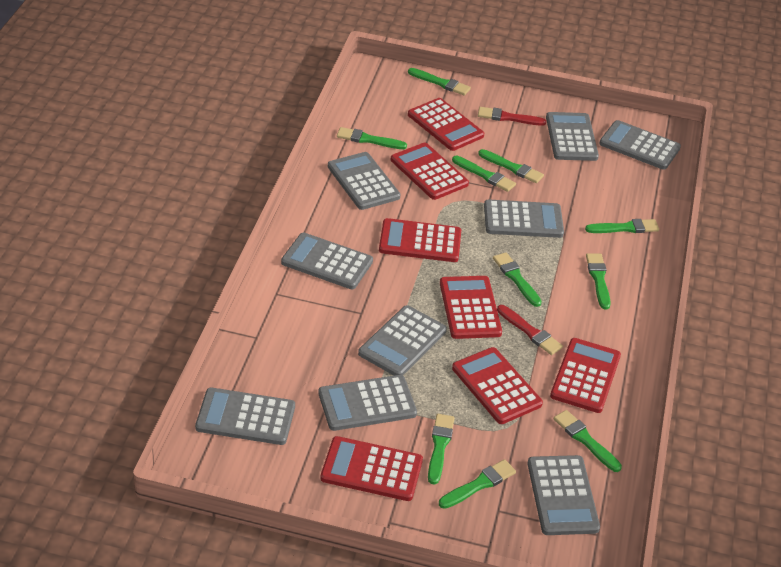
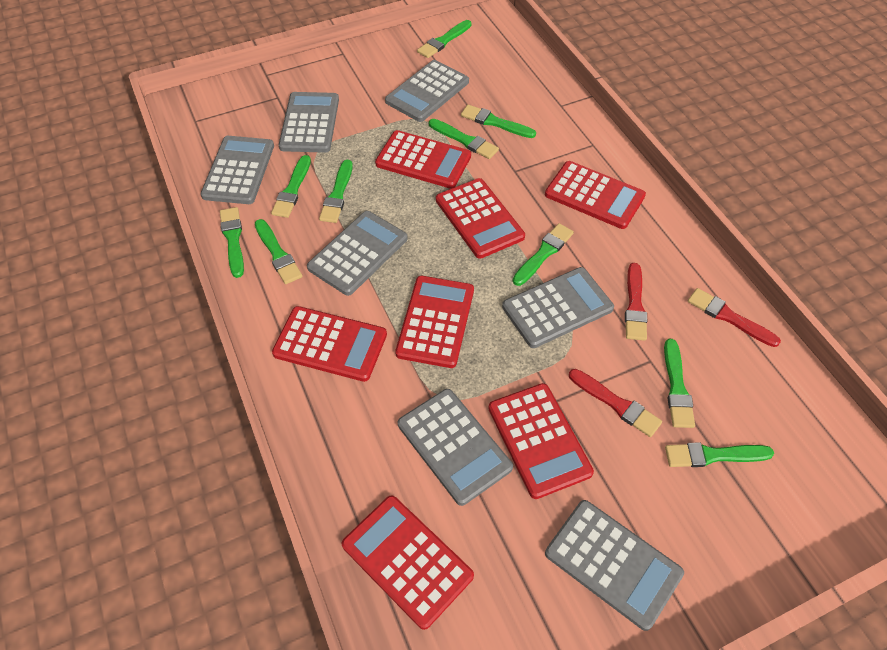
grey calculator: 9 -> 7
red brush: 2 -> 3

